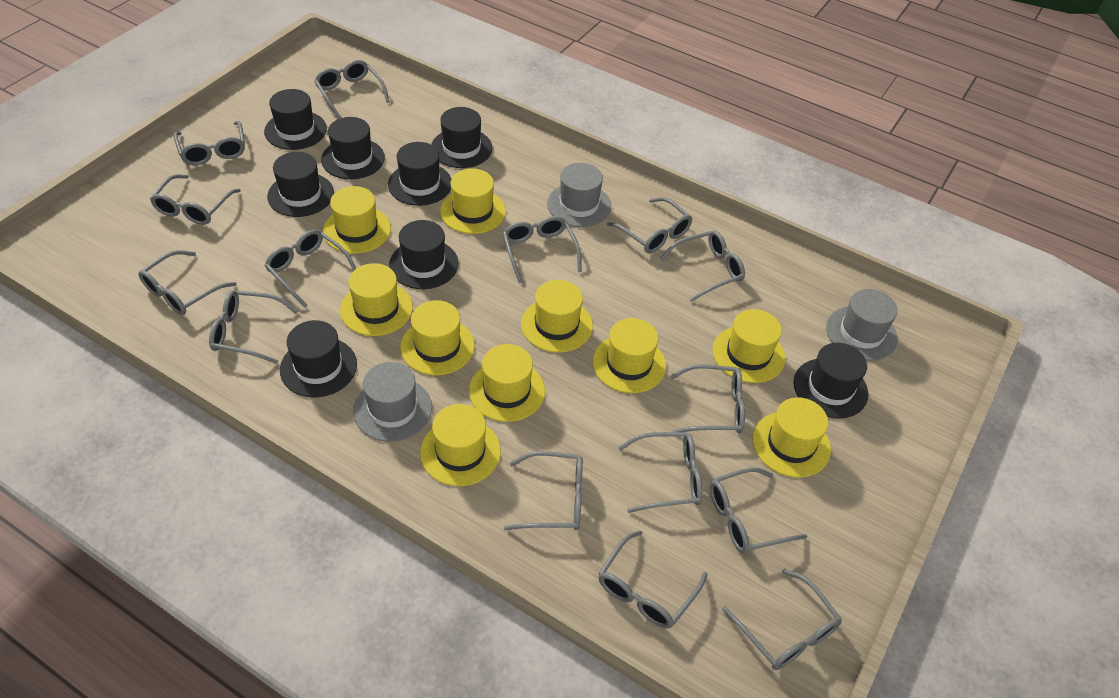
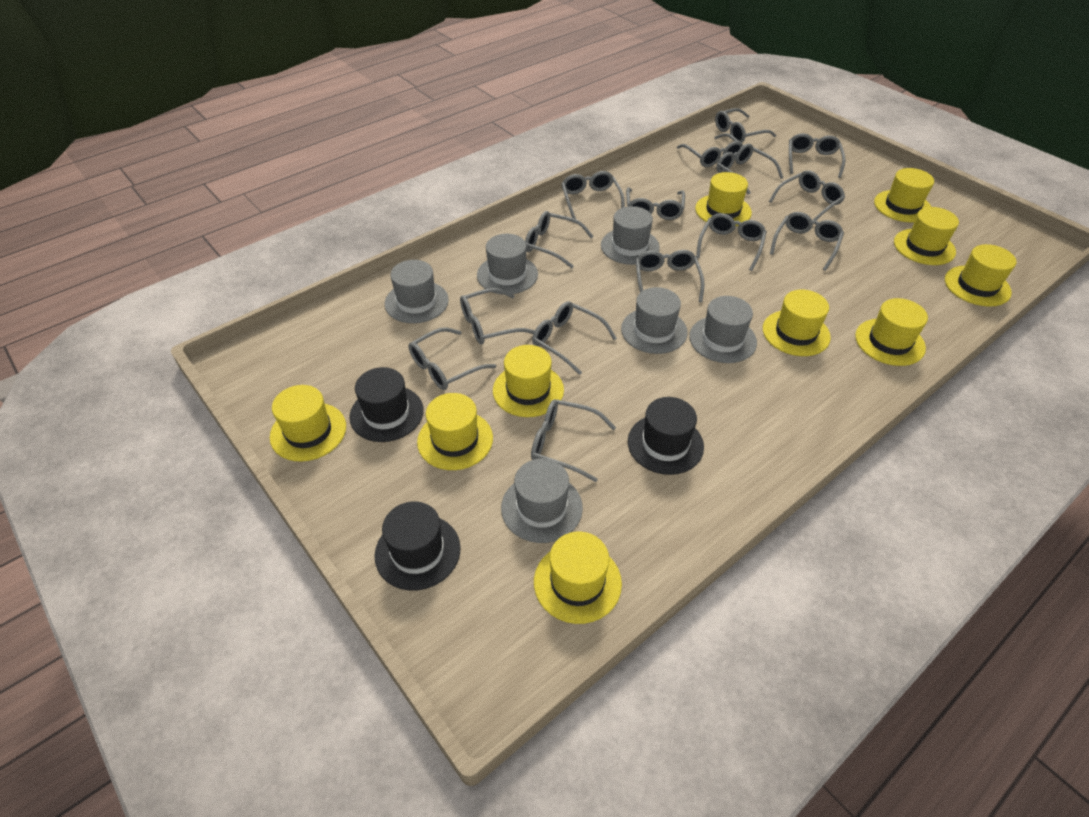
black hat: 8 -> 3
grey hat: 3 -> 6

